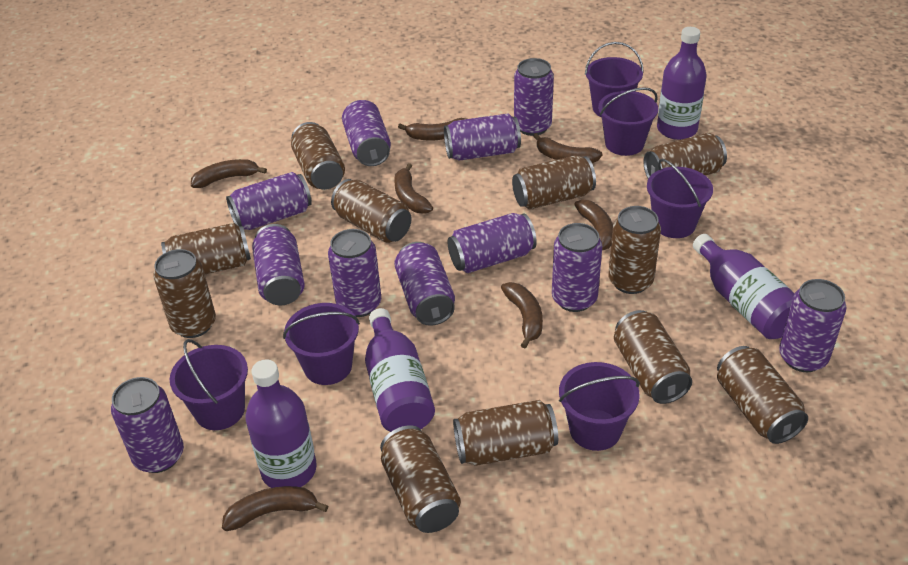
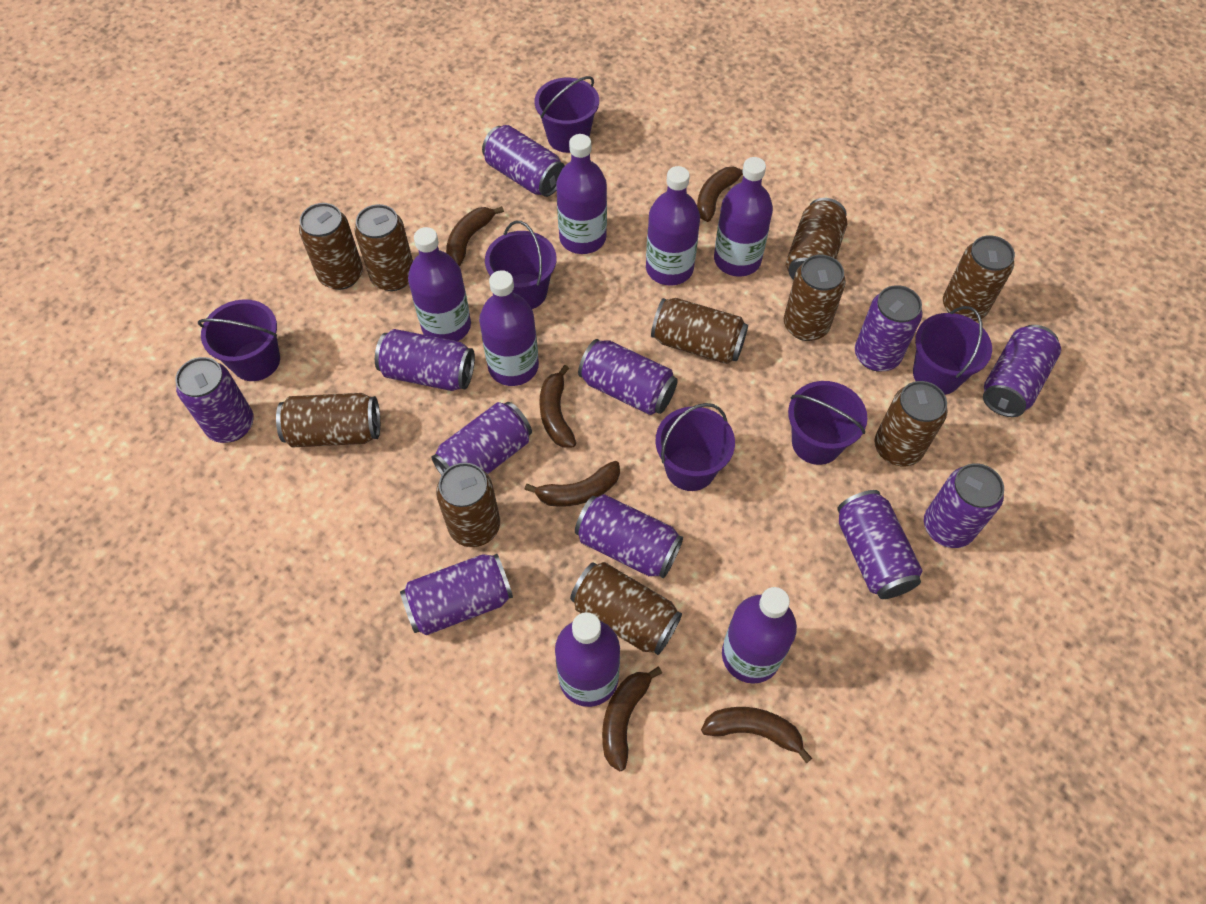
brown banana: 7 -> 6
brown can: 11 -> 10
purple bottle: 4 -> 7

